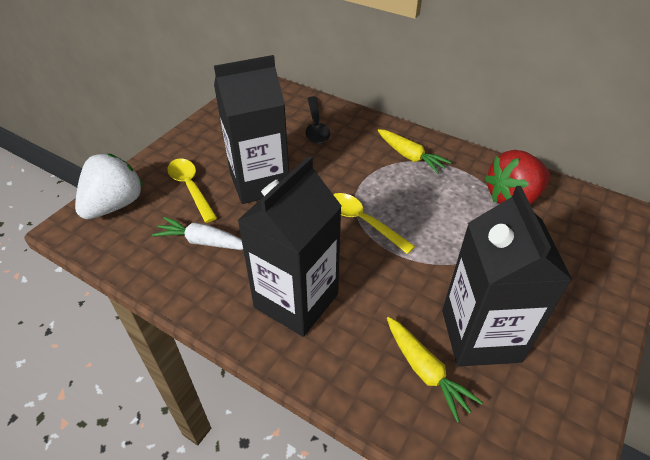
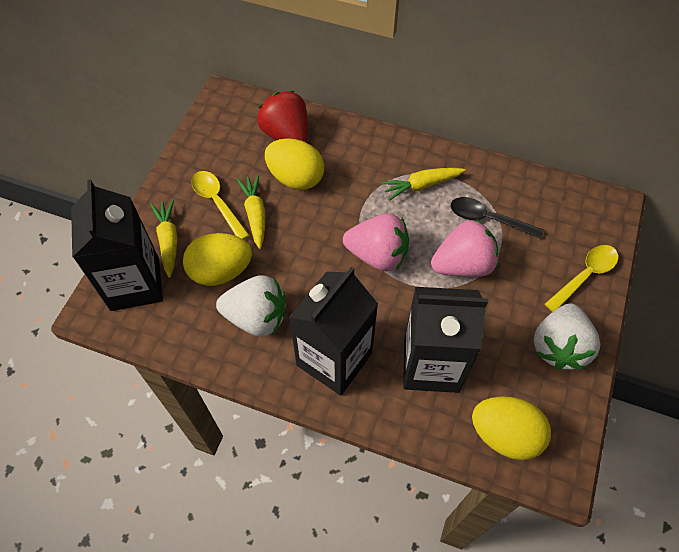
pink strawberry: 0 -> 2
white carrot: 1 -> 0
white strawberry: 1 -> 2
yellow carrot: 2 -> 3
yellow egg: 0 -> 3

